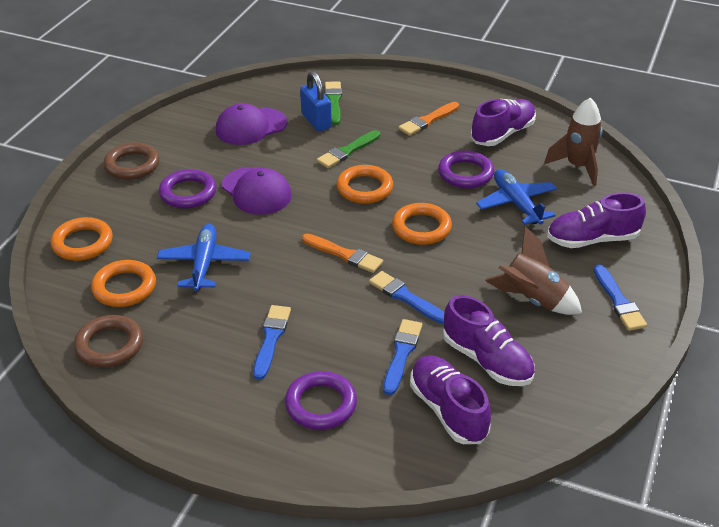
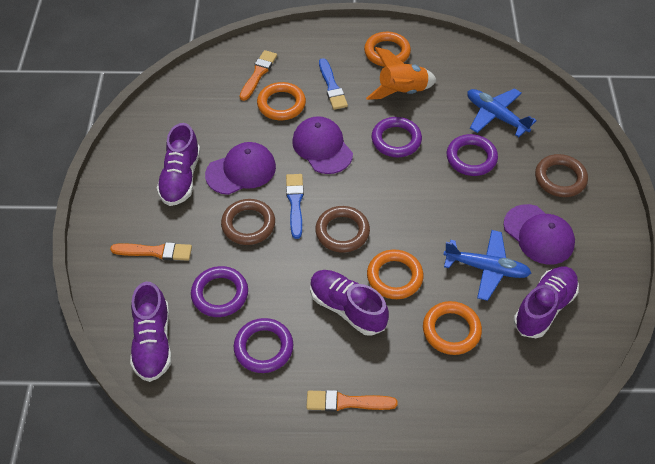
blue brush: 4 -> 2
blue padlock: 1 -> 0
brown ring: 2 -> 3
brown rocket: 2 -> 0
green brush: 2 -> 0
orange brush: 2 -> 3
orange rocket: 0 -> 1
purple cap: 2 -> 3
purple ring: 3 -> 4

